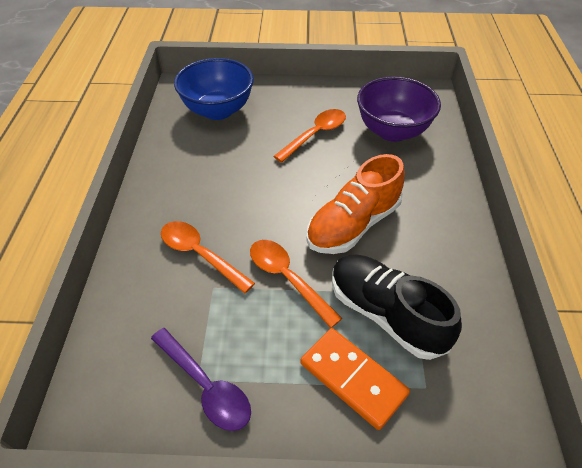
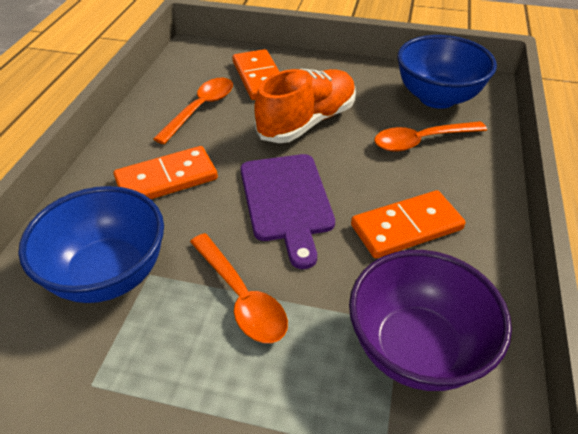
black shoe: 1 -> 0
blue bowl: 1 -> 2
orange domino: 1 -> 3
purple cutting board: 0 -> 1
purple spoon: 1 -> 0

